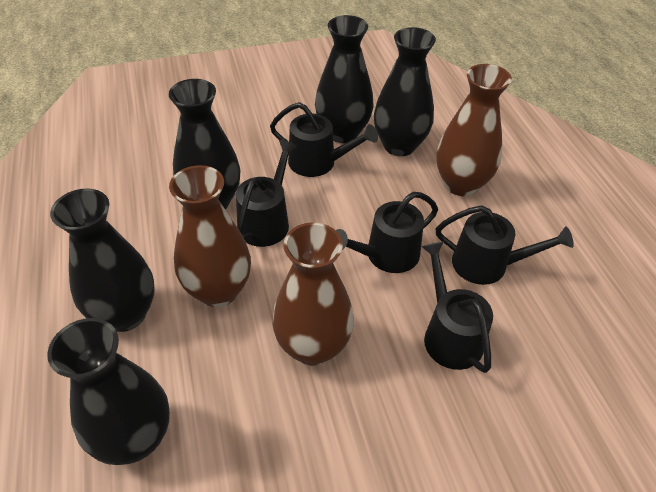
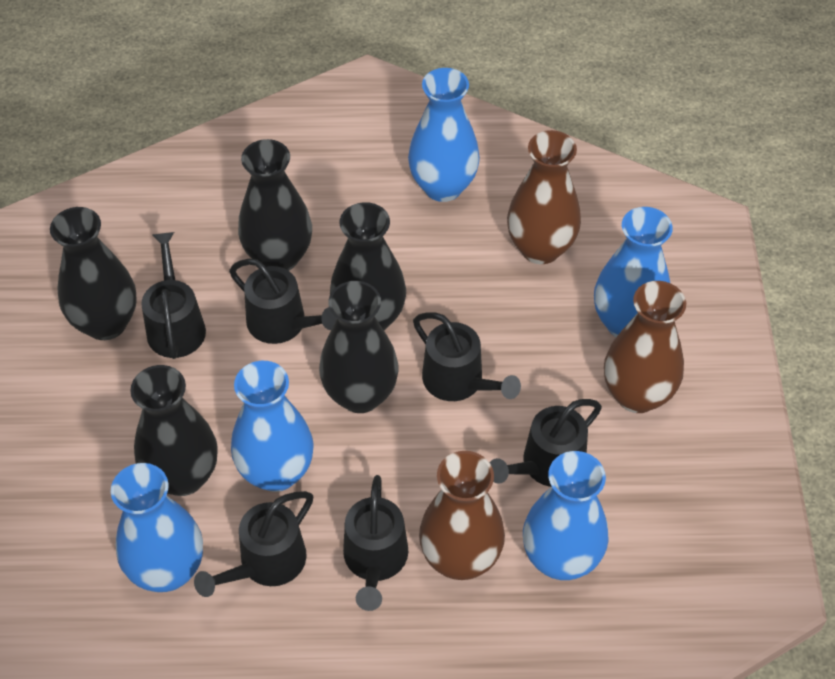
black watering can: 5 -> 6
blue vase: 0 -> 5

